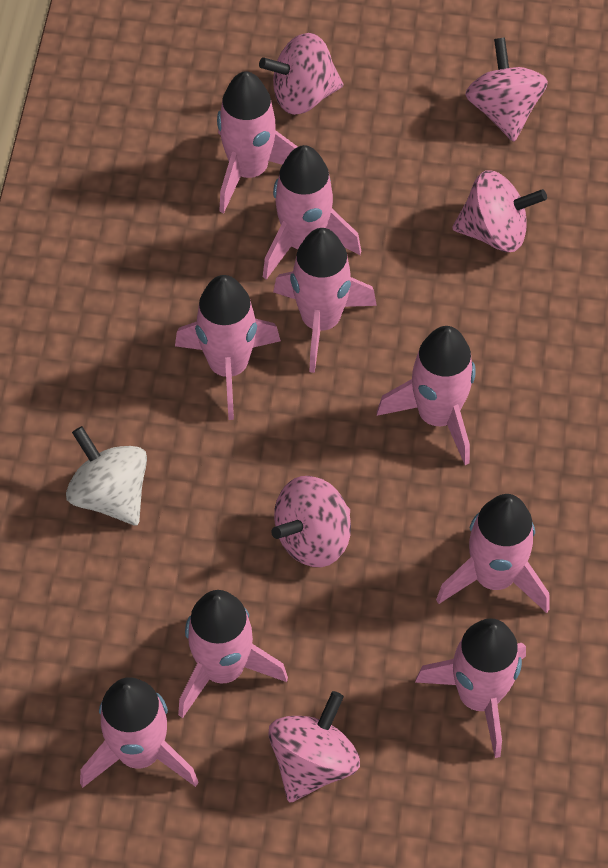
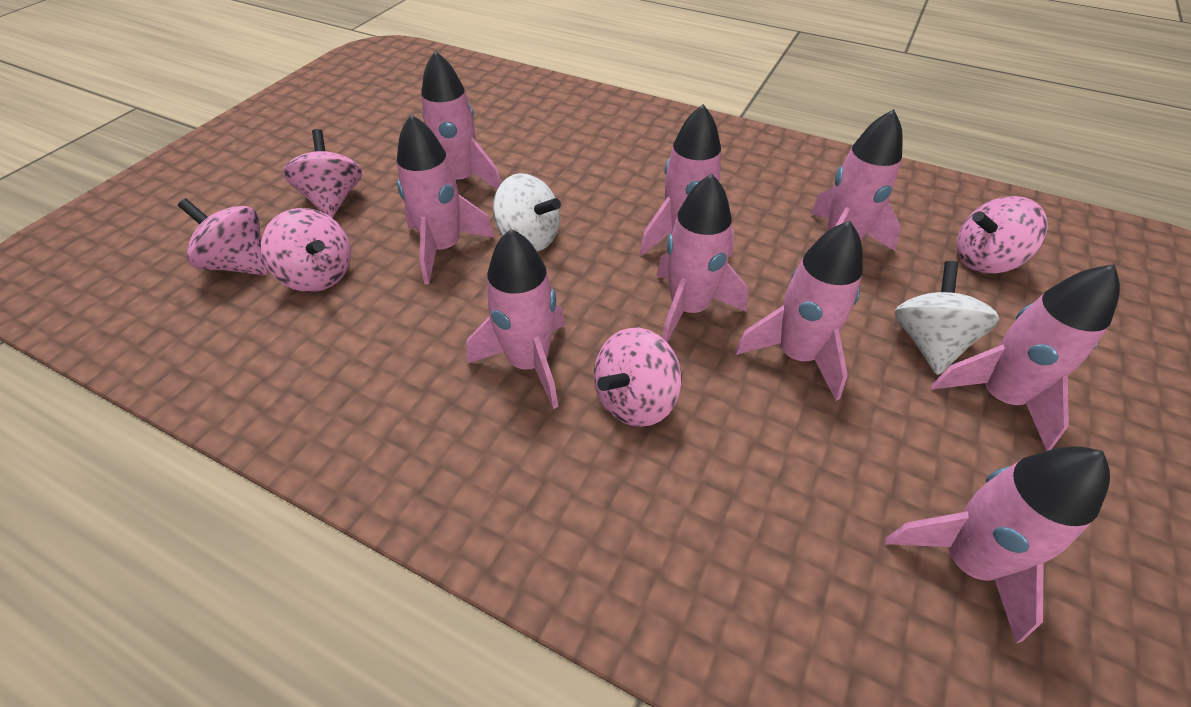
white spinning top: 1 -> 2

